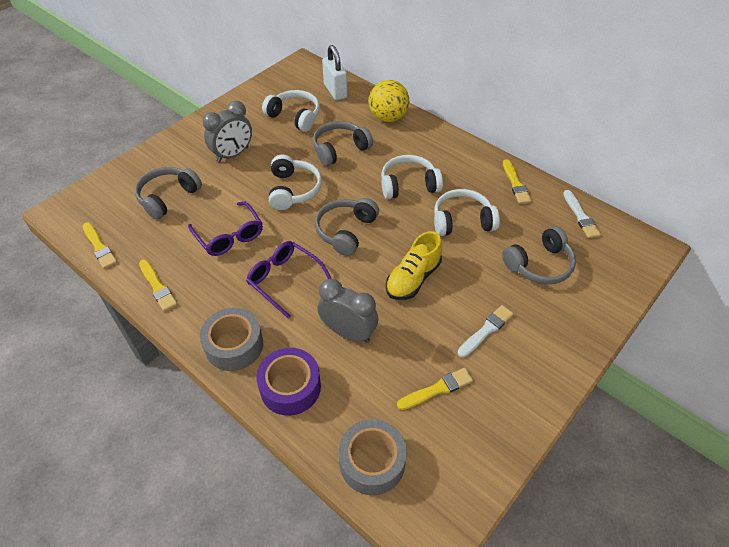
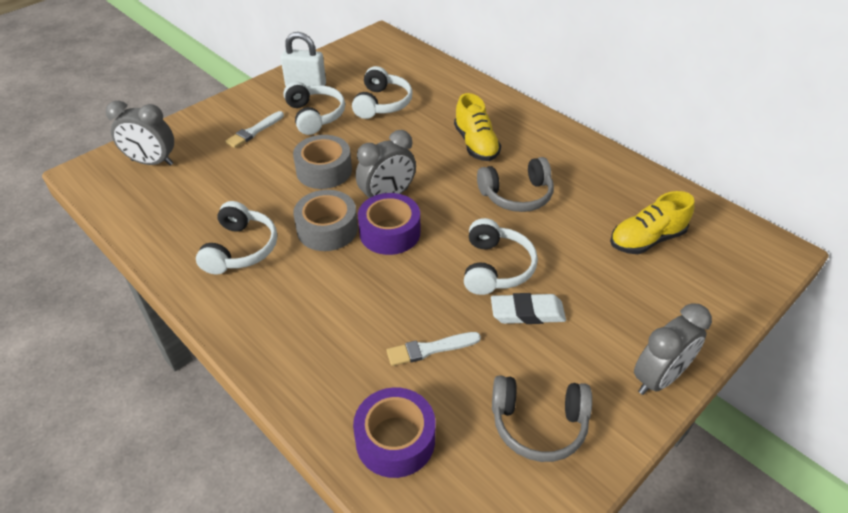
grey clock: 2 -> 3
grey headphones: 4 -> 2
purple glasses: 2 -> 0
purple tape: 1 -> 2
white eraser: 0 -> 1
yellow ball: 1 -> 0
yellow brush: 4 -> 0
yellow shoe: 1 -> 2

